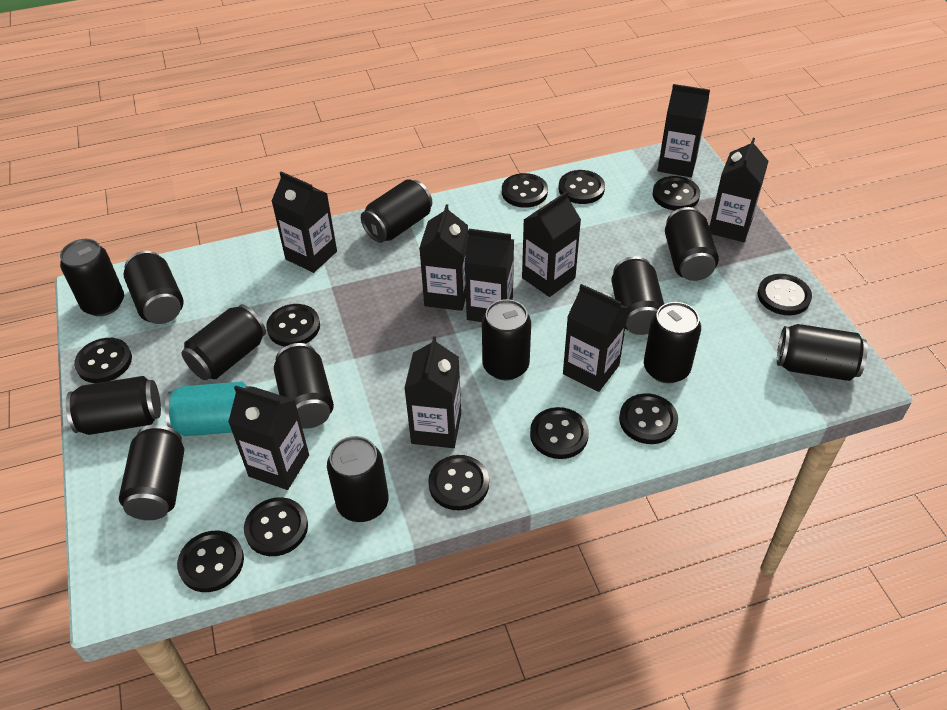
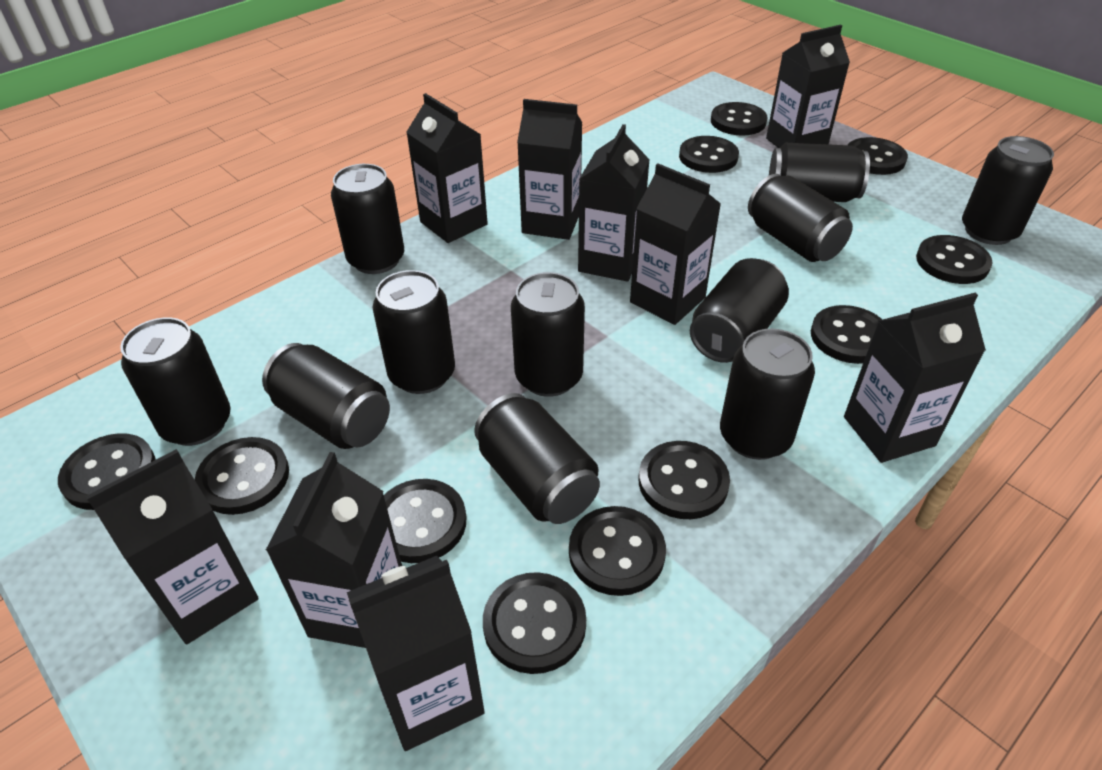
black can: 13 -> 11
turquoise can: 1 -> 0

